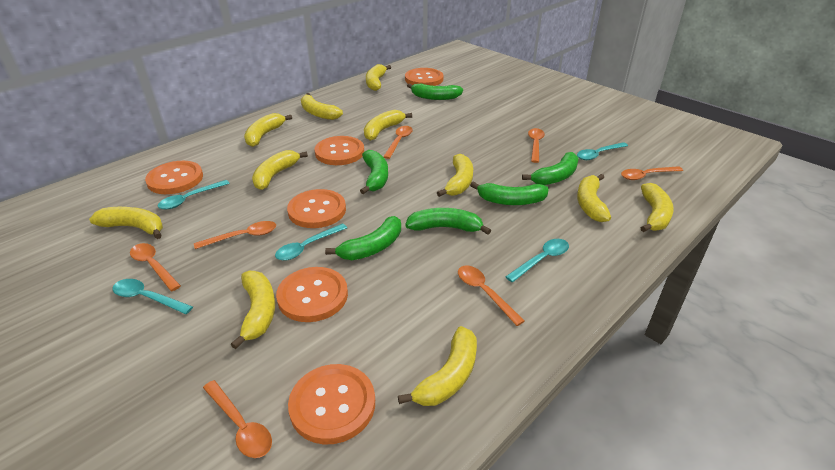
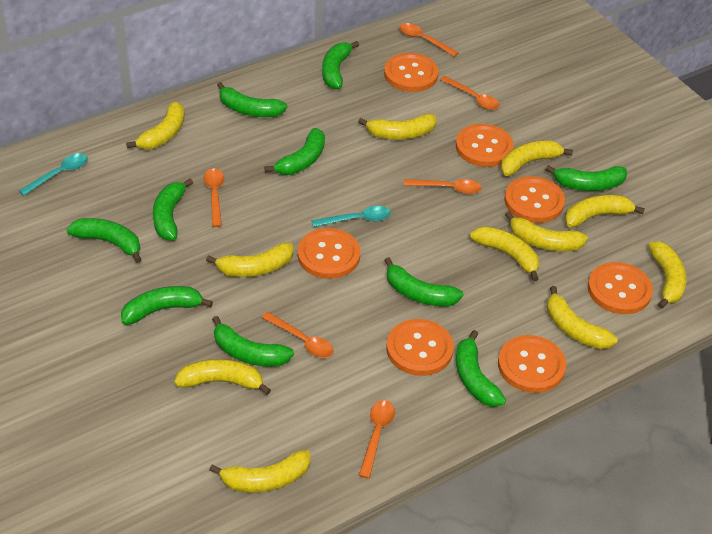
green banana: 6 -> 10
orange button: 6 -> 7
orange spoon: 7 -> 6
turquoise spoon: 5 -> 2

